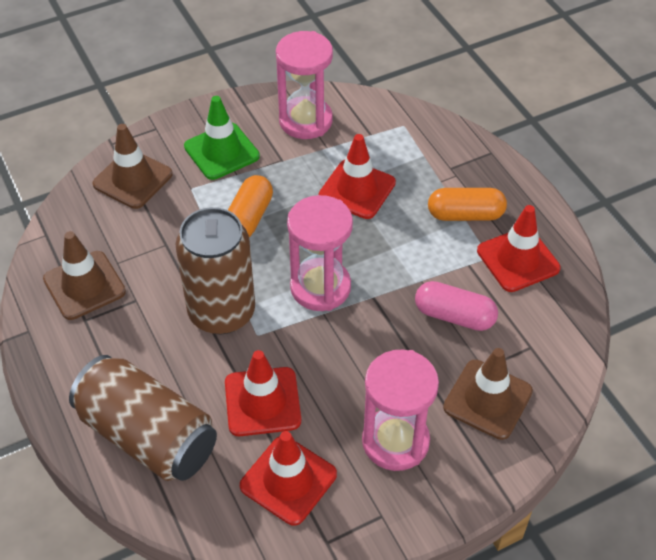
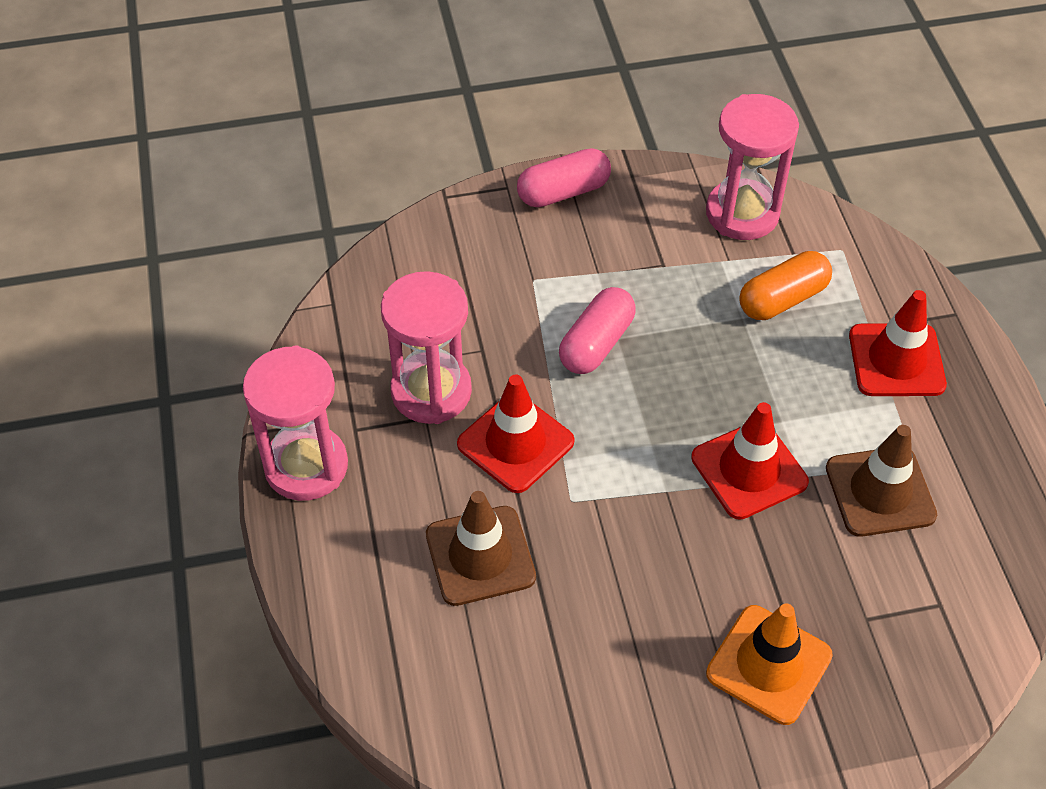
brown can: 2 -> 0
brown traffic cone: 3 -> 2
green traffic cone: 1 -> 0
orange capsule: 2 -> 1
orange traffic cone: 0 -> 1
pink capsule: 1 -> 2
red traffic cone: 4 -> 3

